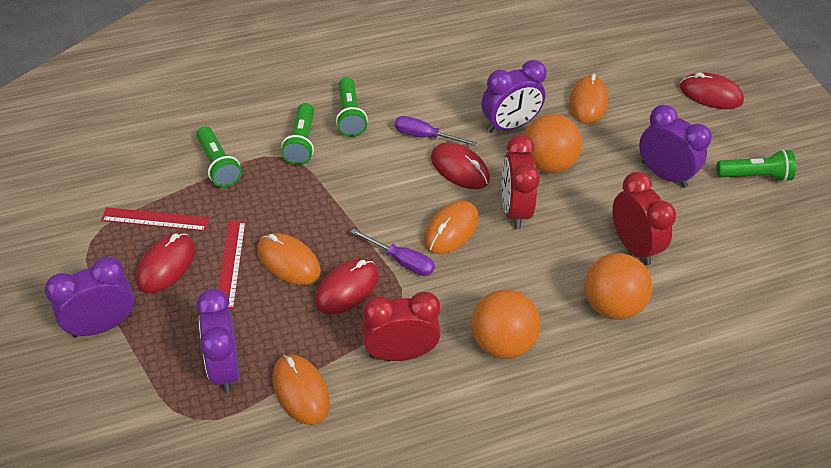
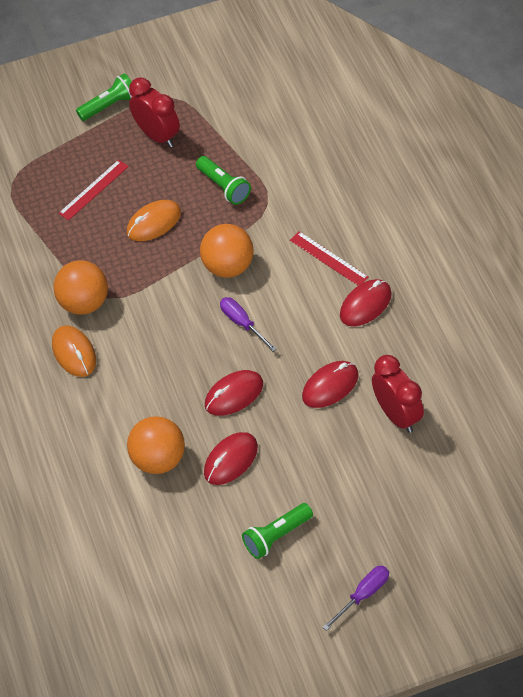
green flashlight: 4 -> 3
orange mouse: 4 -> 2
purple clock: 4 -> 0
red clock: 3 -> 2

